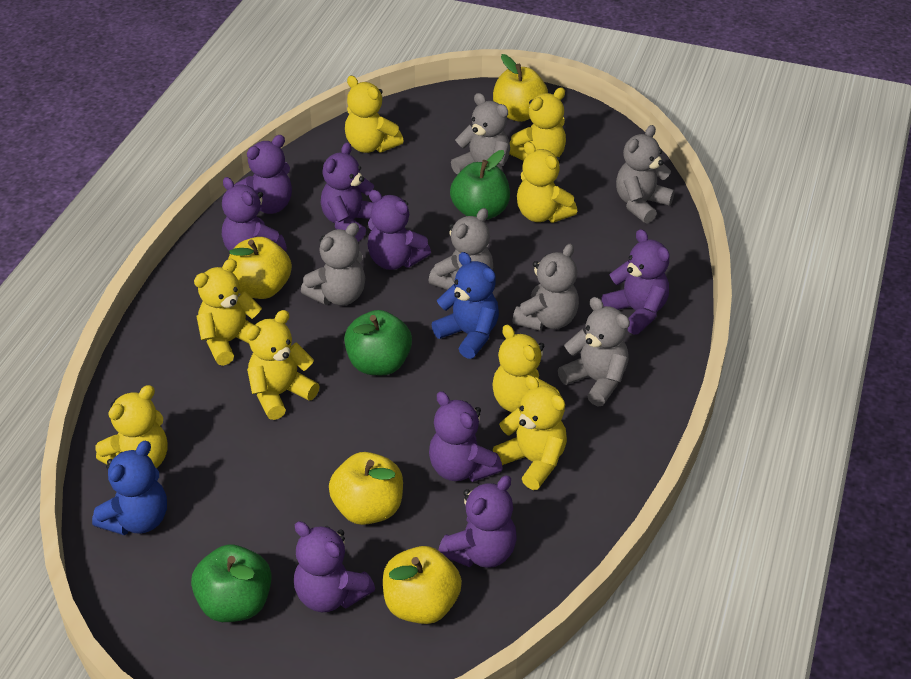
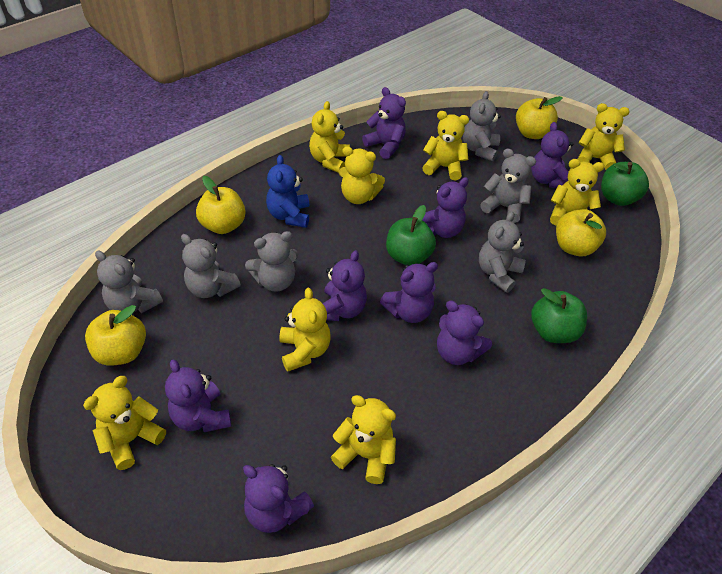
blue teddy bear: 2 -> 1

